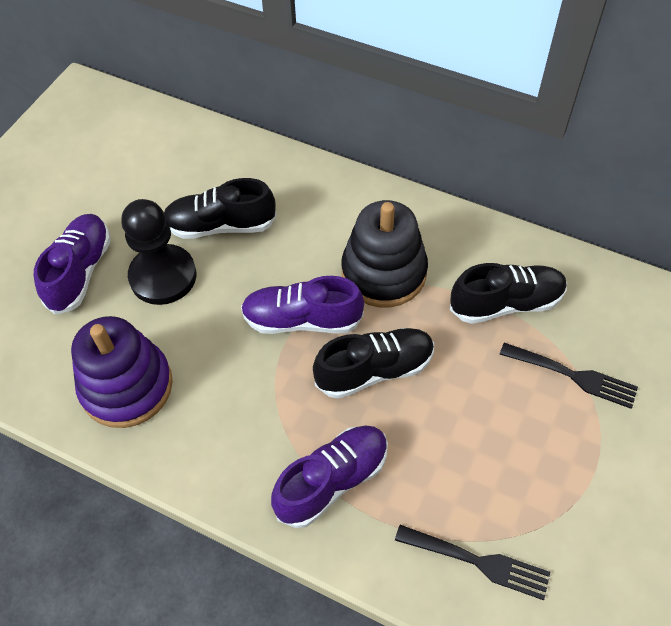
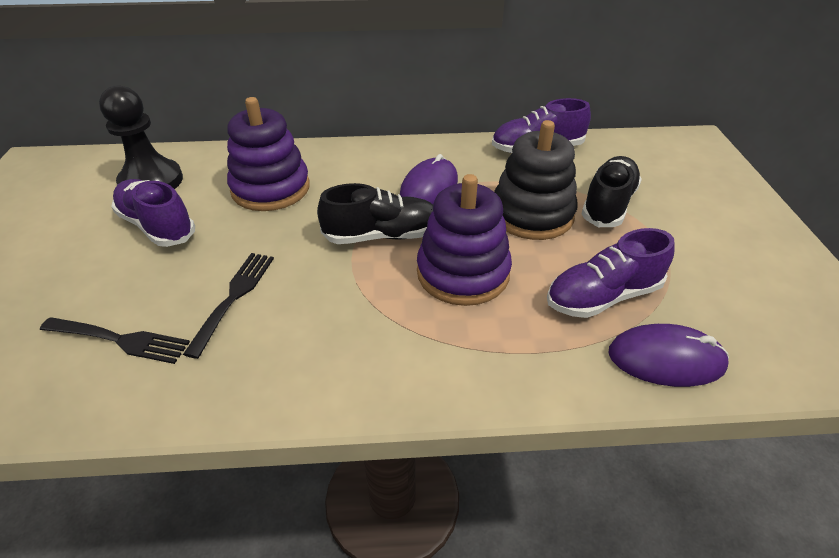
black shoe: 3 -> 2
purple mouse: 0 -> 2
purple stacking toy: 1 -> 2

